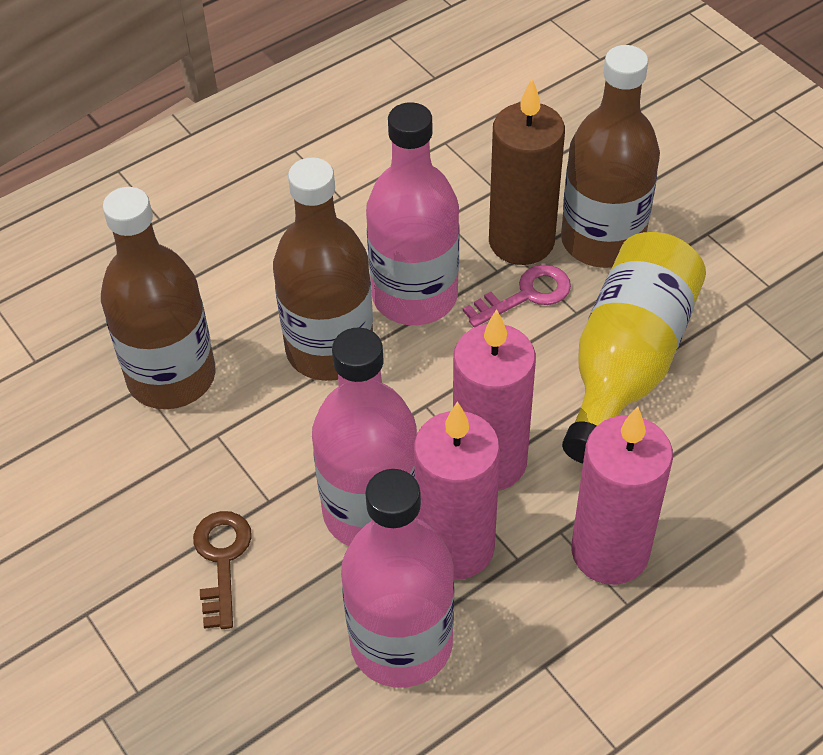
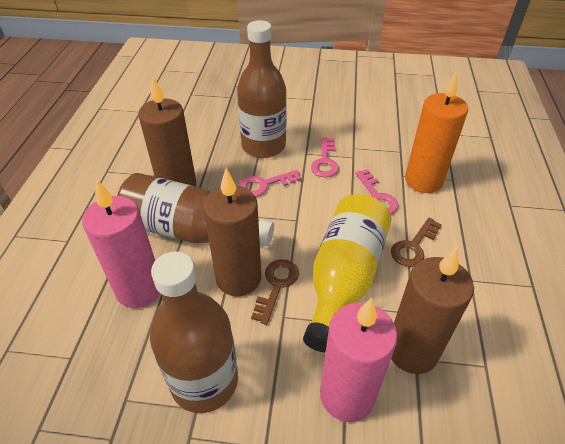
brown candle: 1 -> 3
brown key: 1 -> 2
orange candle: 0 -> 1
pink bottle: 3 -> 0
pink candle: 3 -> 2
pink key: 1 -> 3

